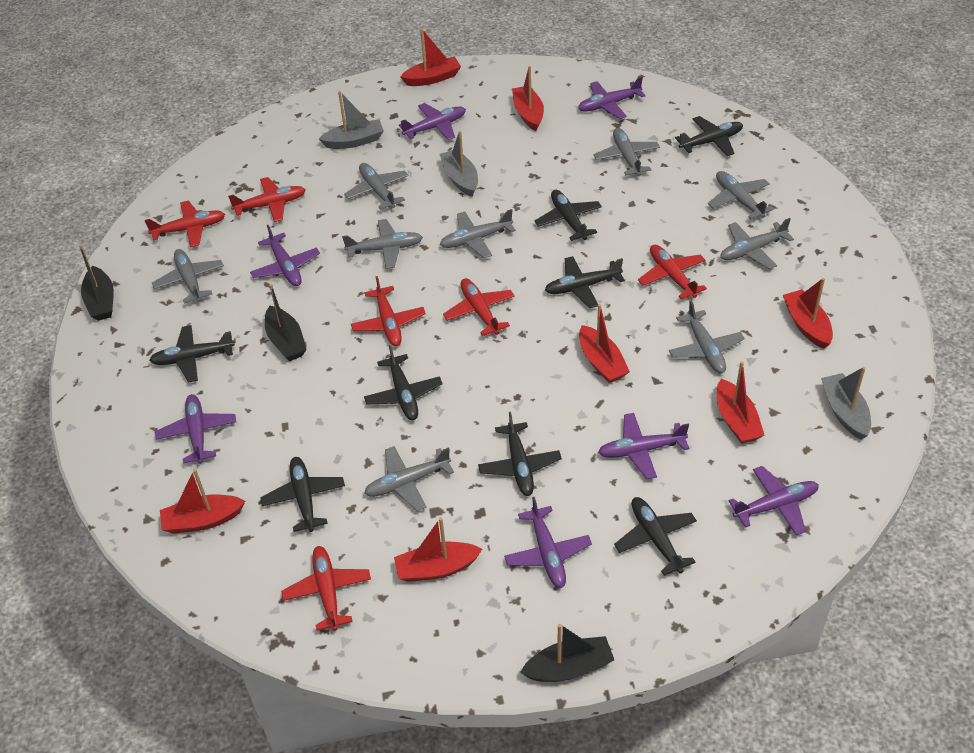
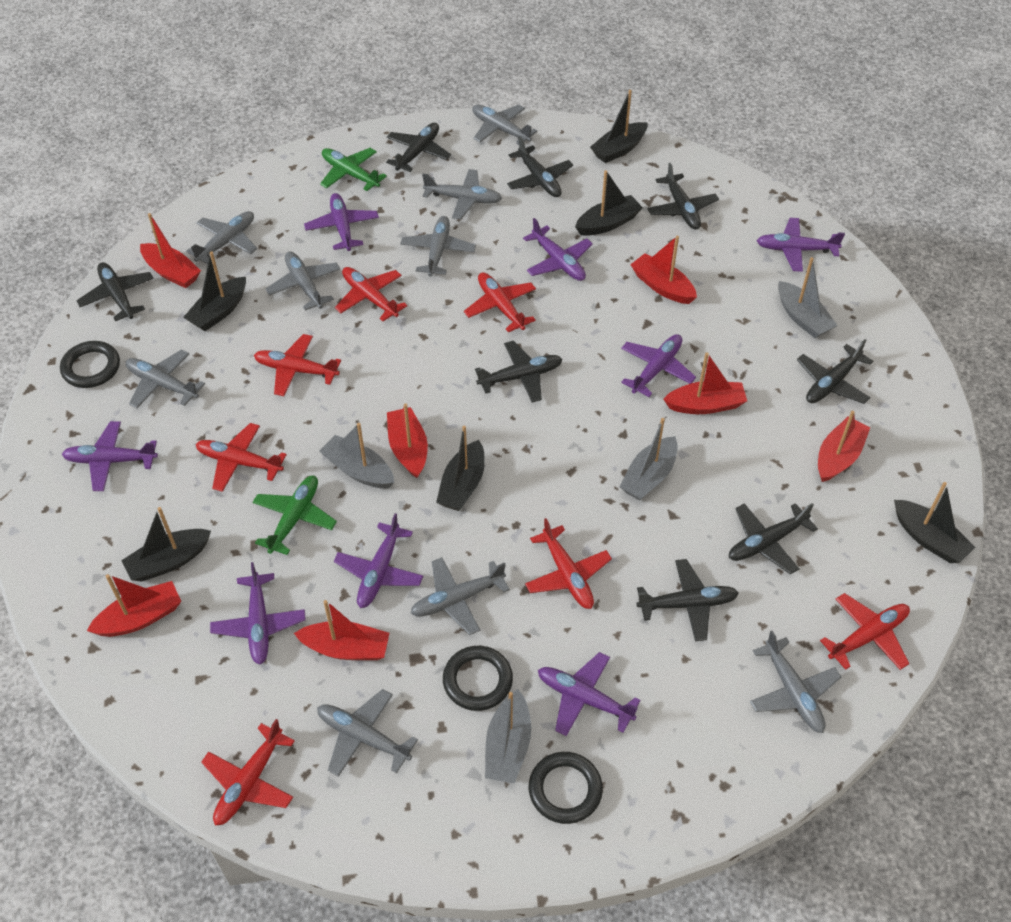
black boat: 3 -> 6
black ring: 0 -> 3
green plane: 0 -> 2
grey boat: 3 -> 4
purple plane: 7 -> 8
red plane: 6 -> 7

